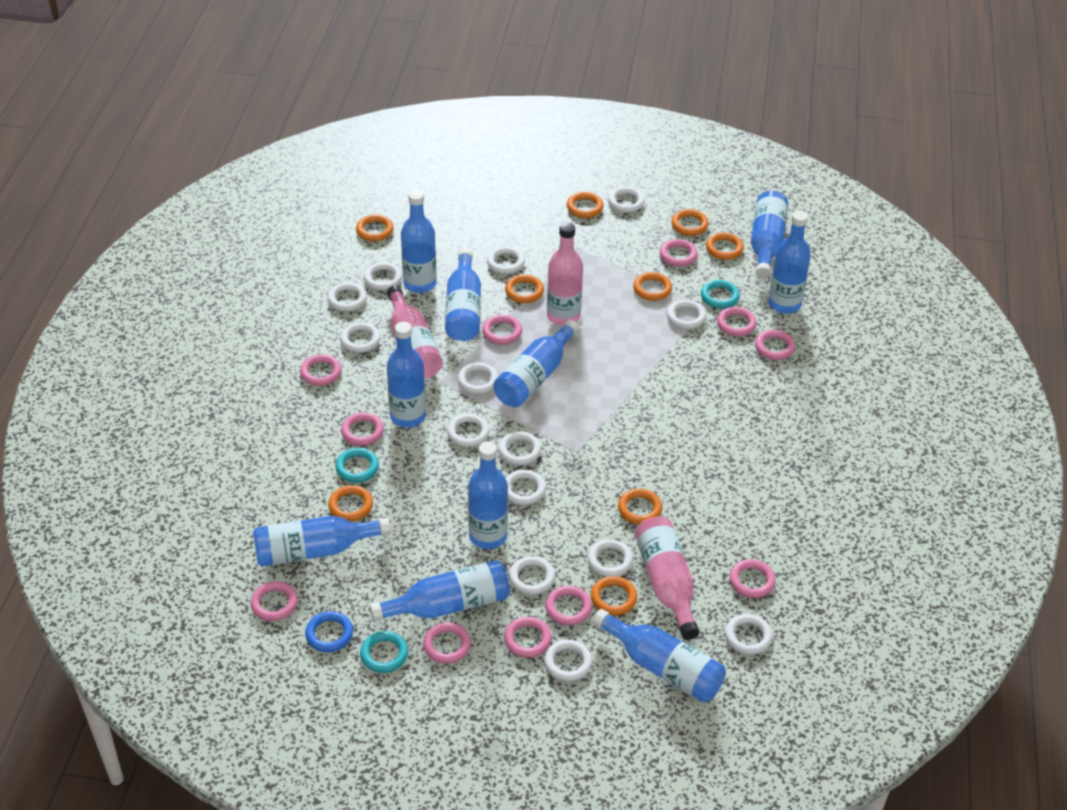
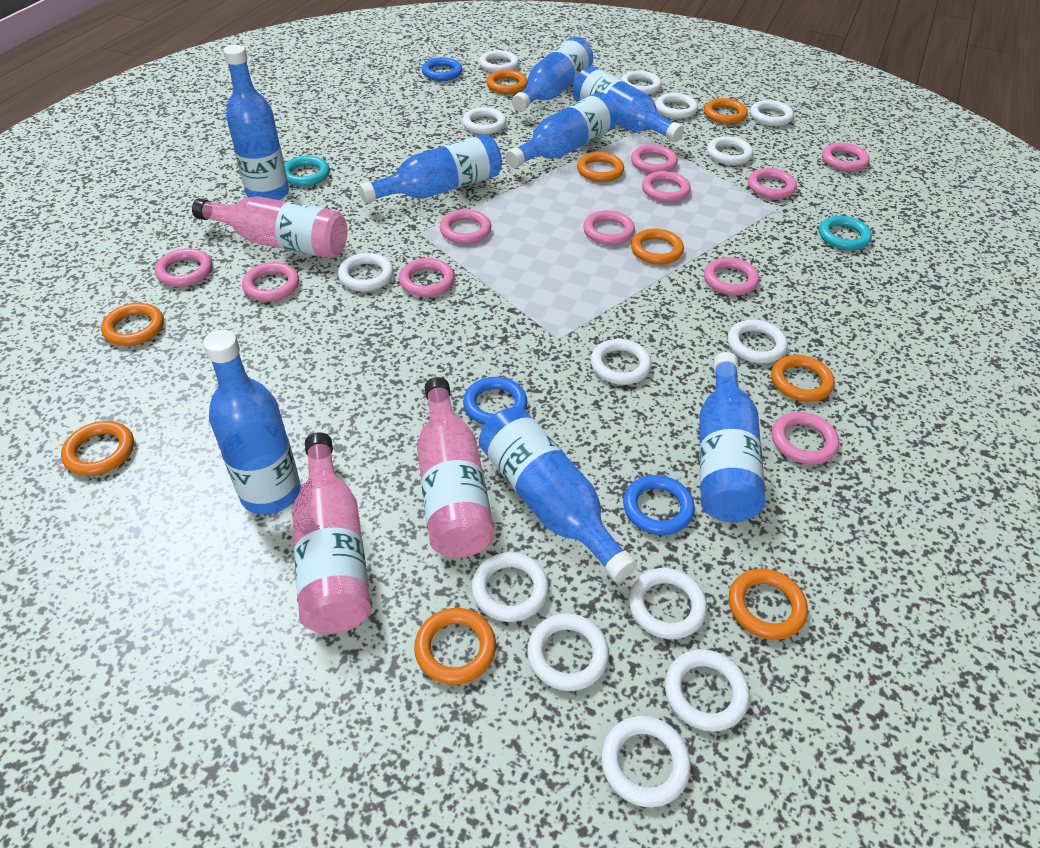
blue bottle: 10 -> 8
blue ring: 1 -> 3
turquoise ring: 3 -> 2

